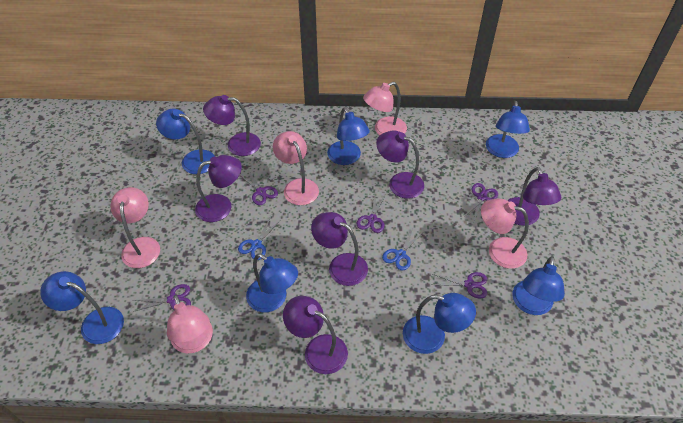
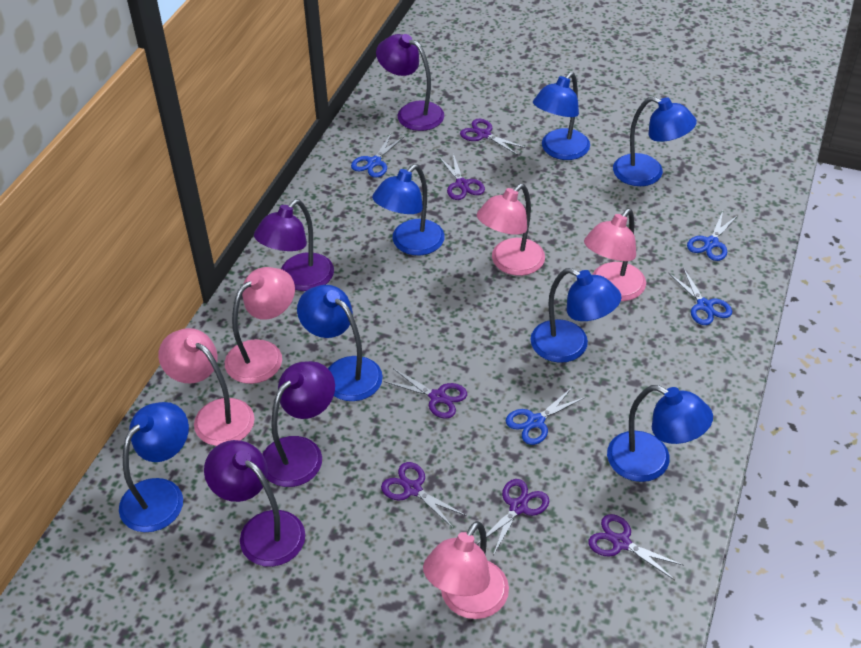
blue scissors: 2 -> 4
purple lamp: 6 -> 4
purple scissors: 5 -> 6

